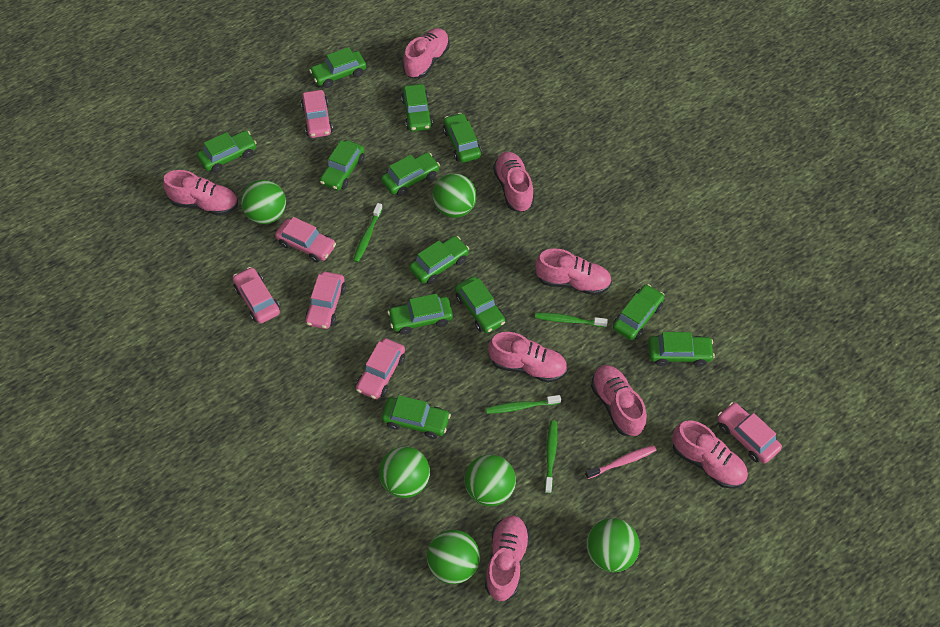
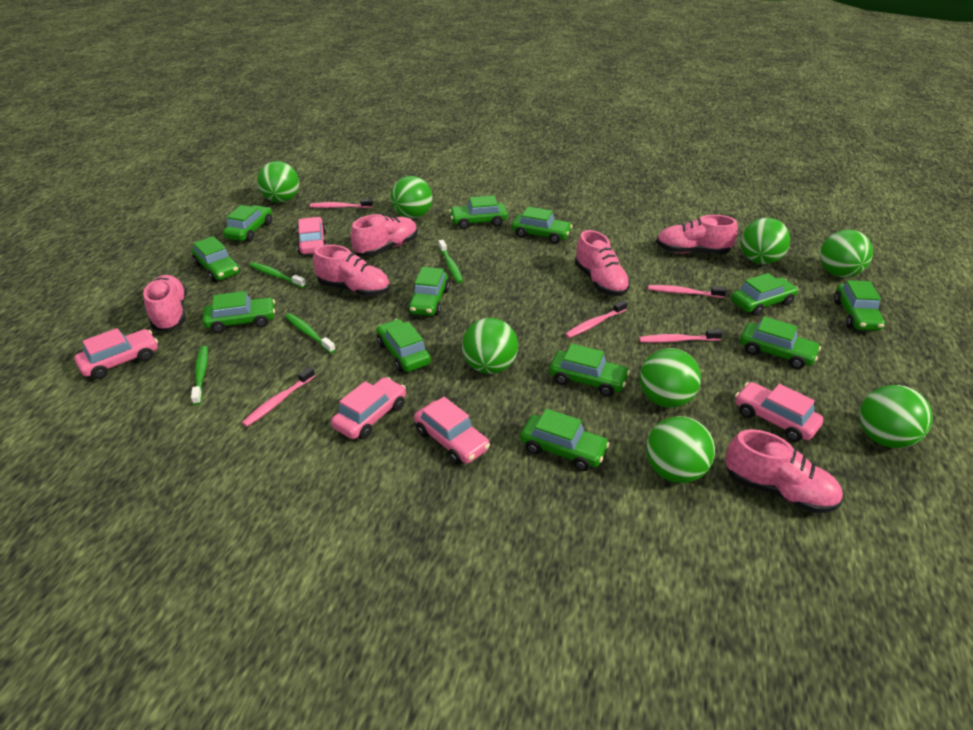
green ball: 6 -> 8
pink car: 6 -> 5
pink shoe: 8 -> 6
pink toothbrush: 1 -> 5

